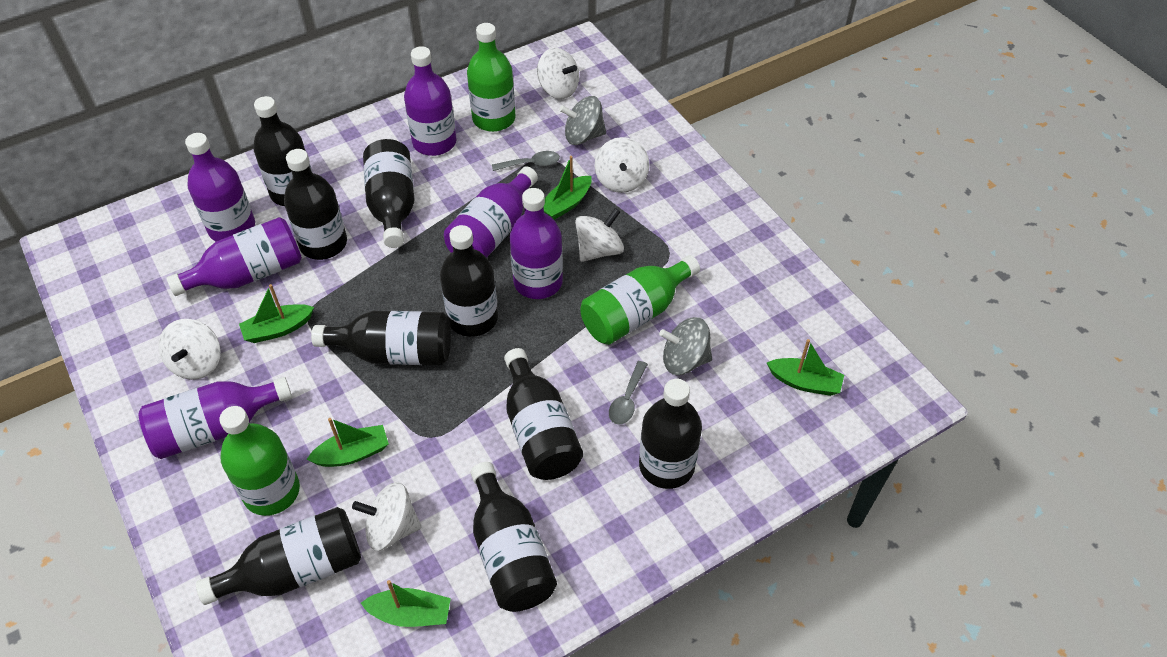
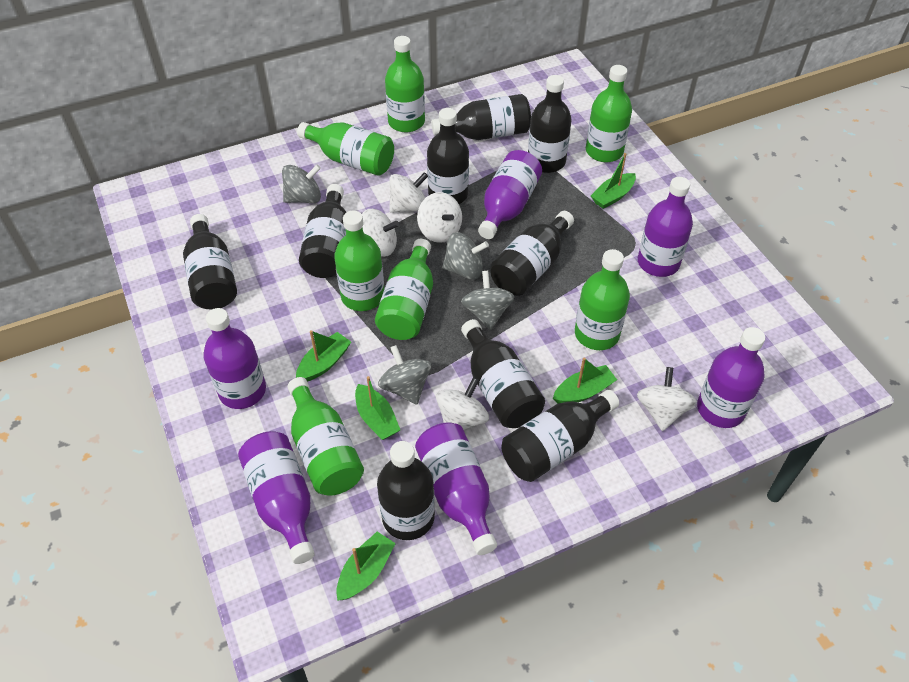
green bottle: 3 -> 7
grey spinning top: 2 -> 4
grey spoon: 2 -> 0

